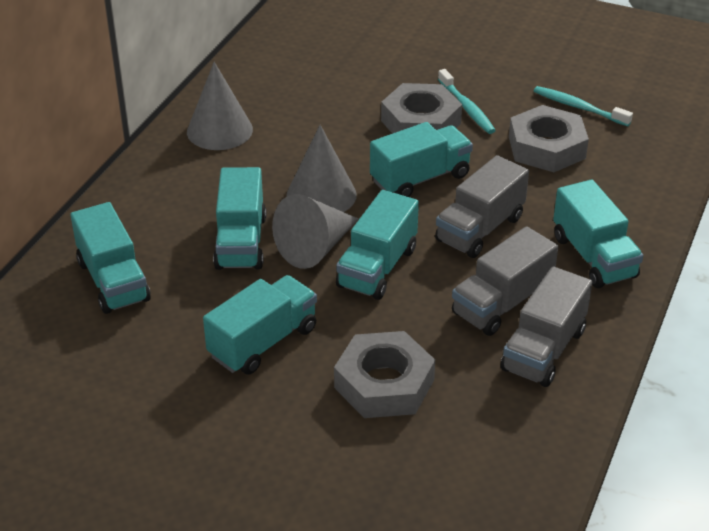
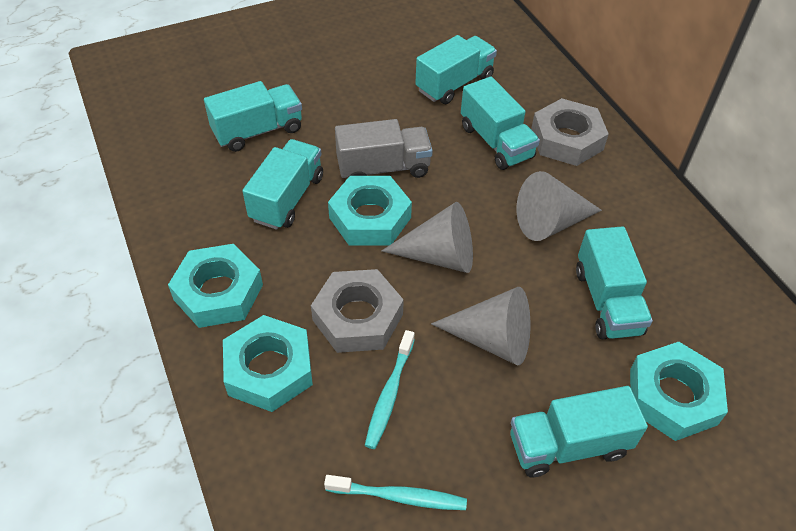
grey nut: 3 -> 2
grey truck: 3 -> 1
turquoise nut: 0 -> 4

